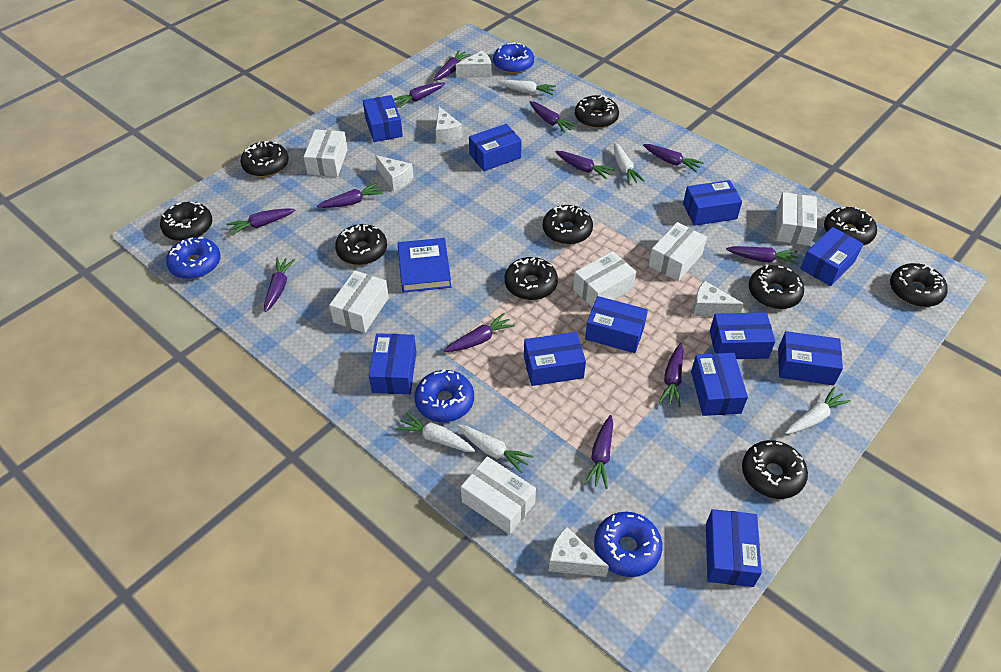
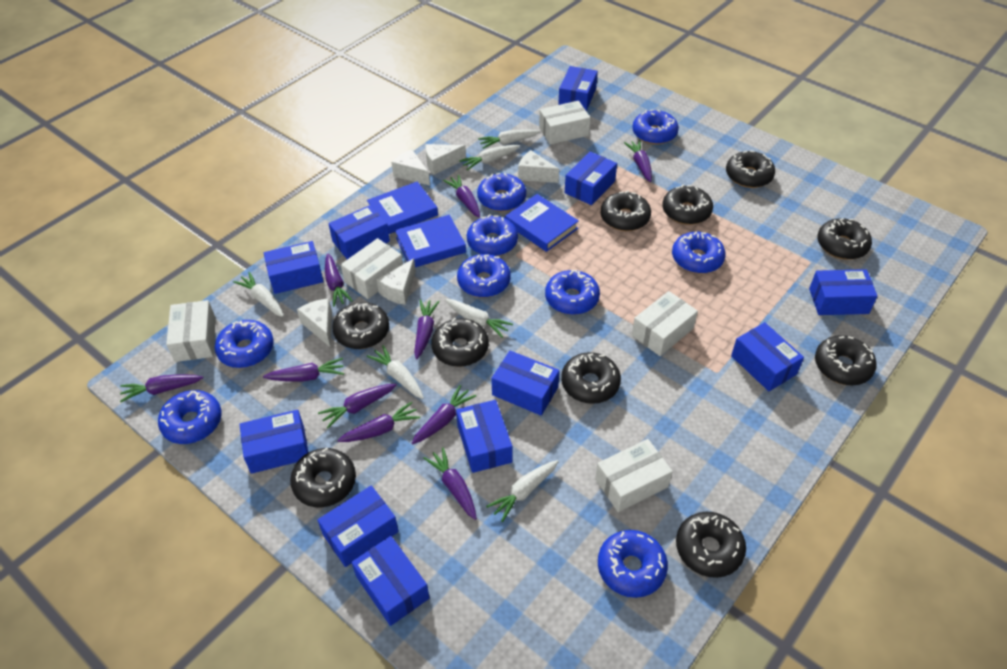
blue book: 1 -> 3
blue donut: 4 -> 9
purple carrot: 12 -> 10
white box: 6 -> 5
white carrot: 5 -> 6

